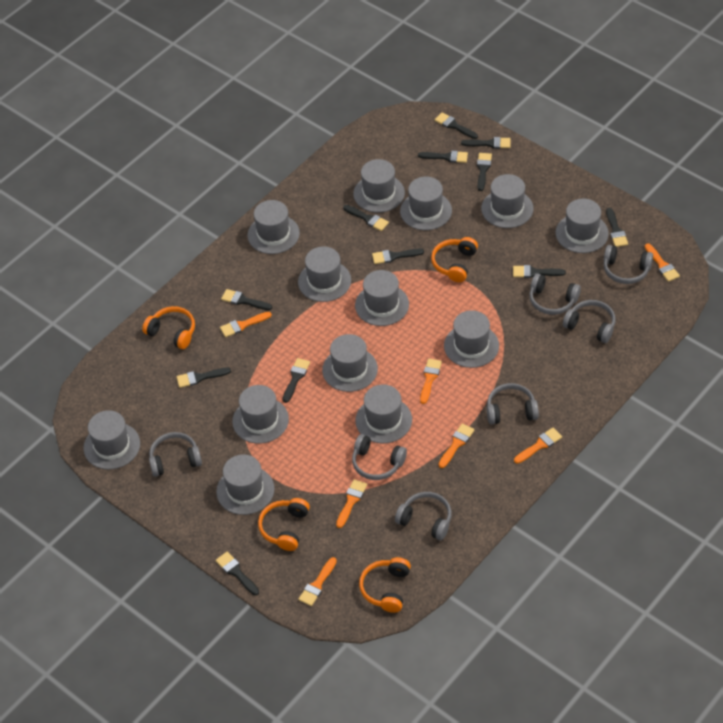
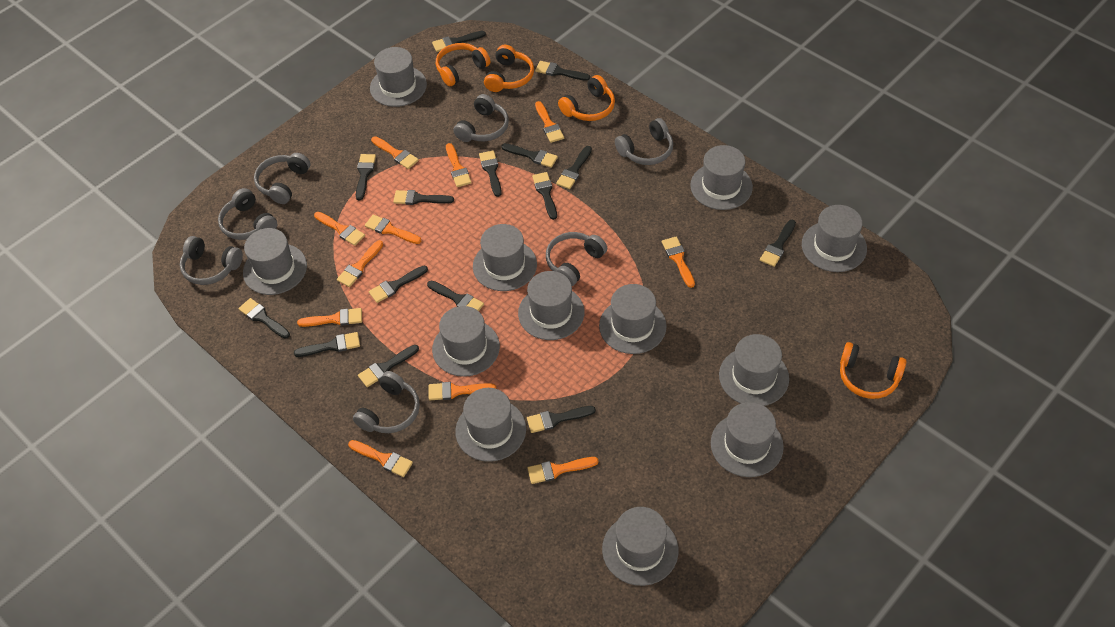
black brush: 12 -> 15
grey hat: 13 -> 12
orange brush: 7 -> 11

